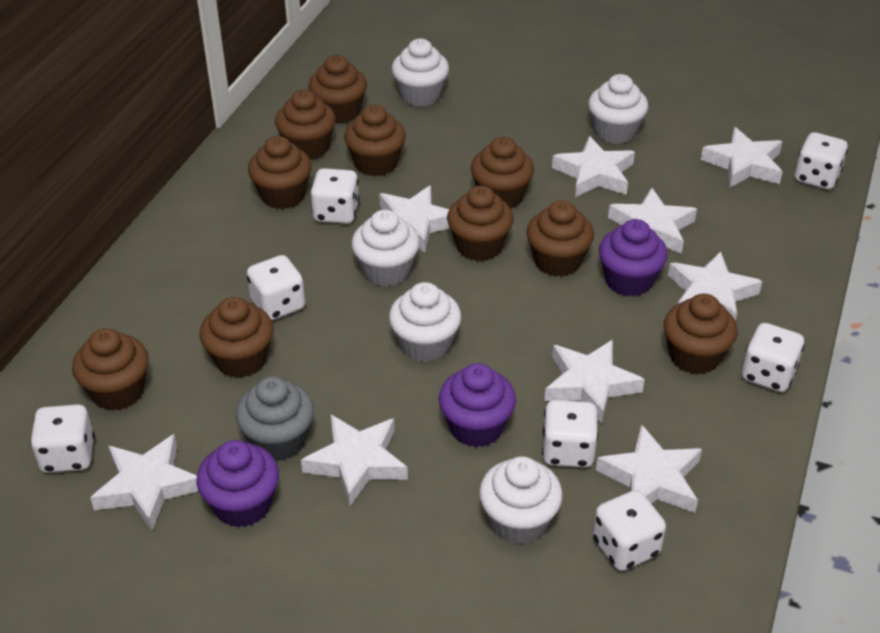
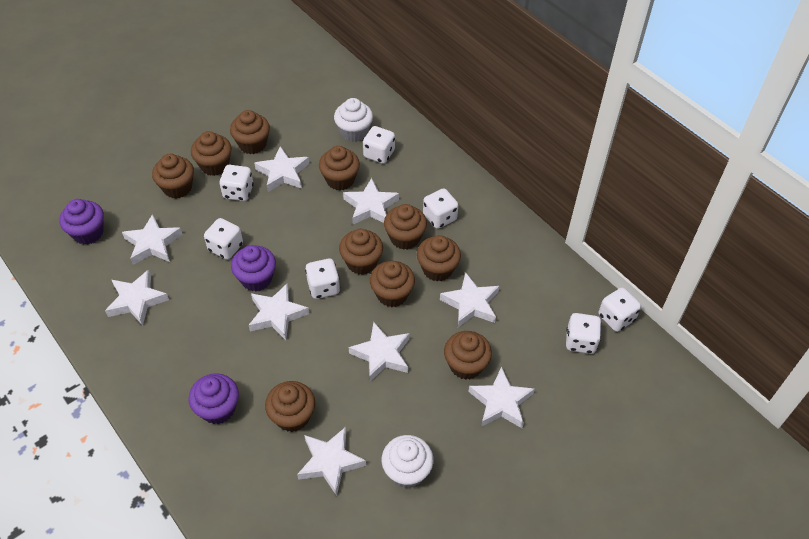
grey cupcake: 1 -> 0
white cupcake: 5 -> 2

